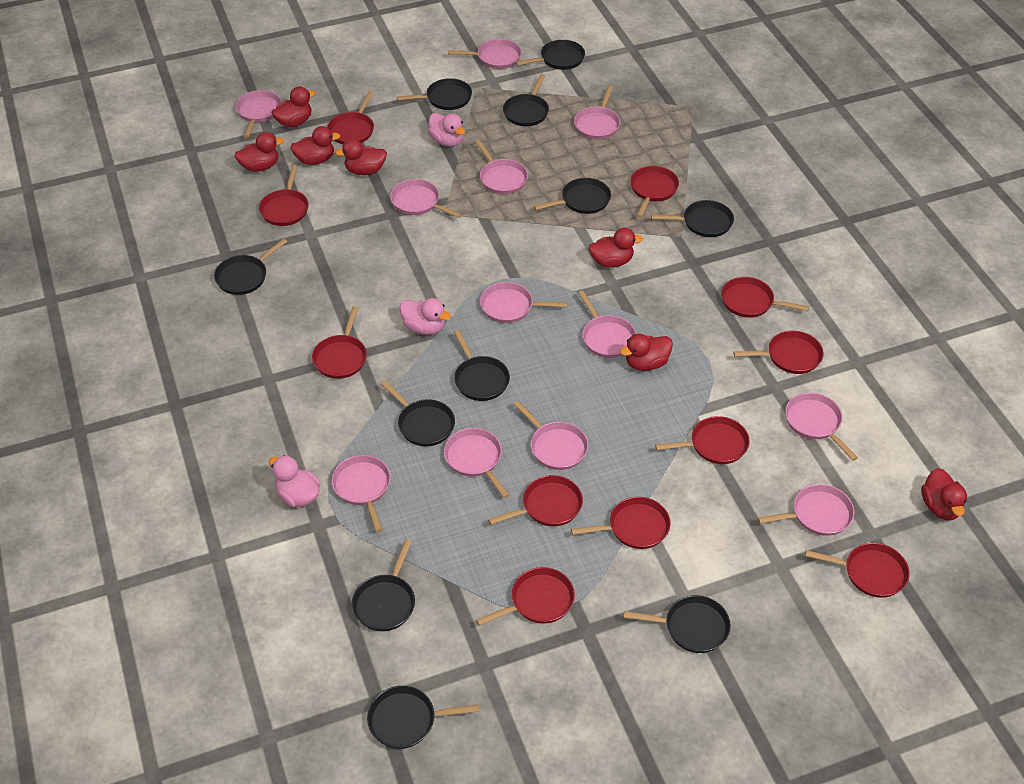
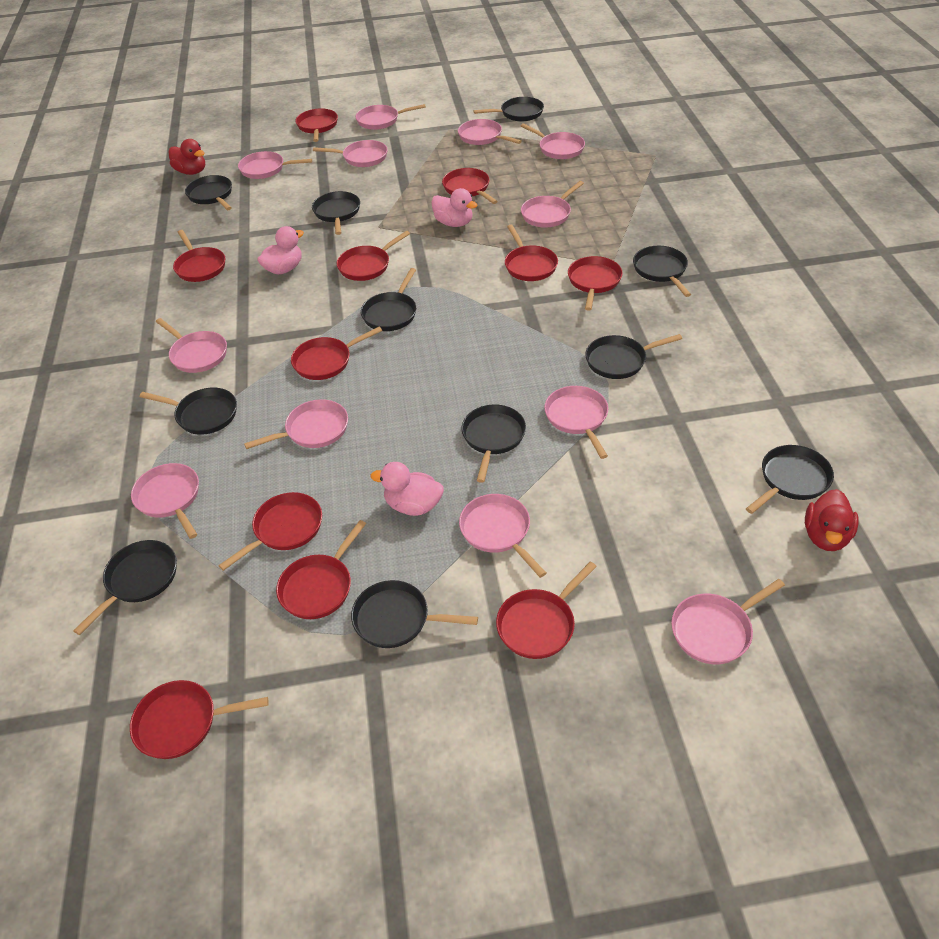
red duck: 7 -> 2

